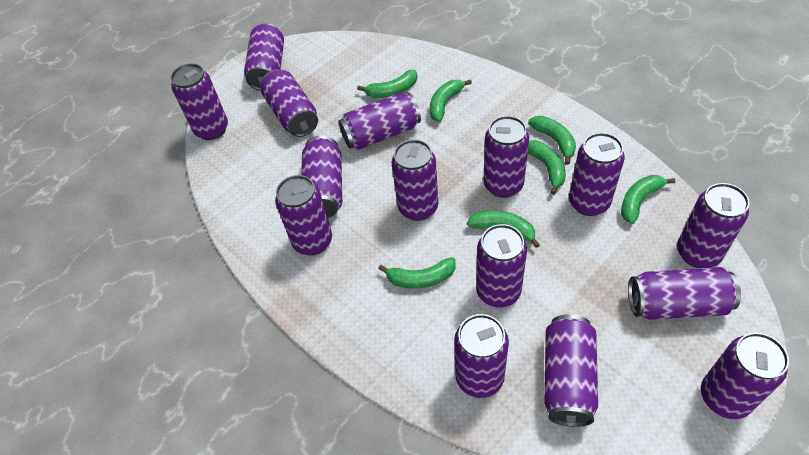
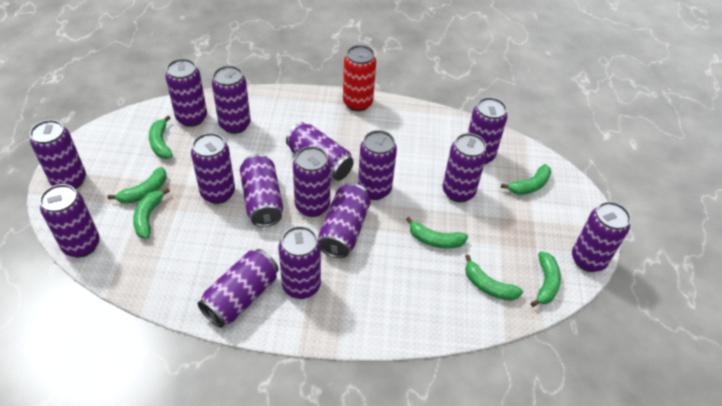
red can: 0 -> 1

